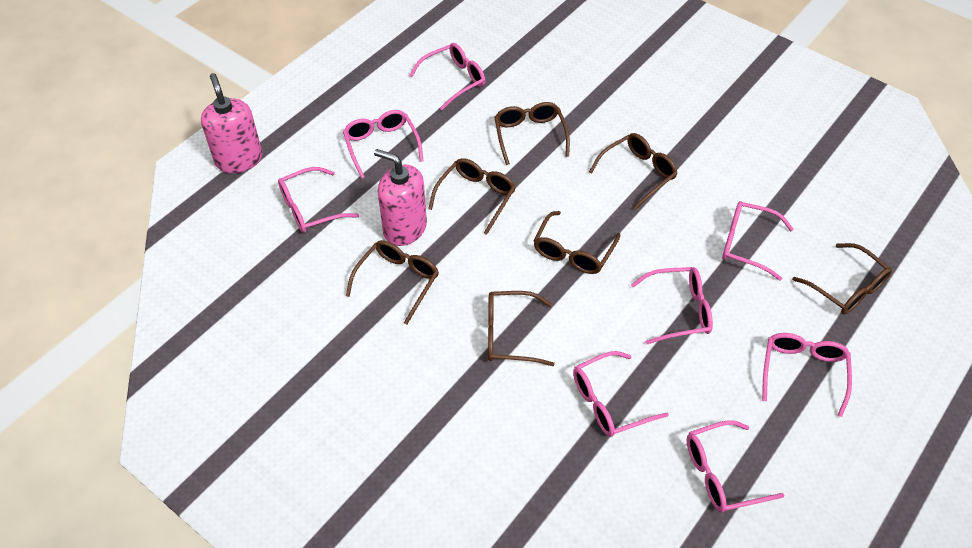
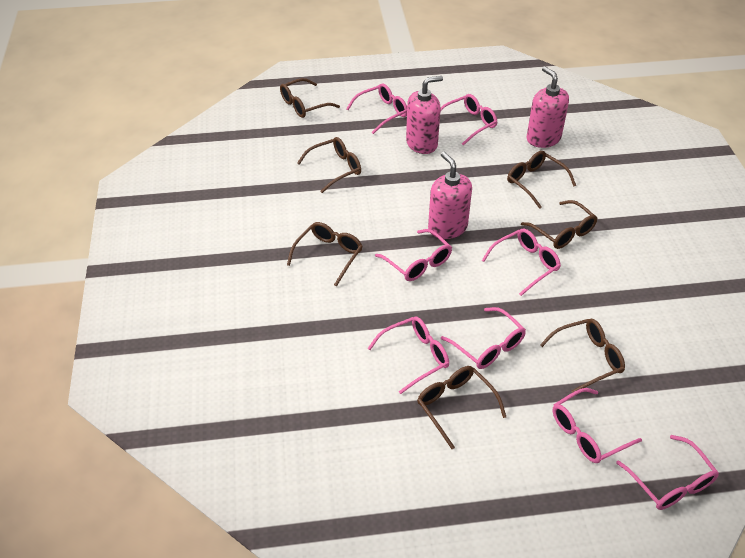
pink soap dispenser: 2 -> 3

